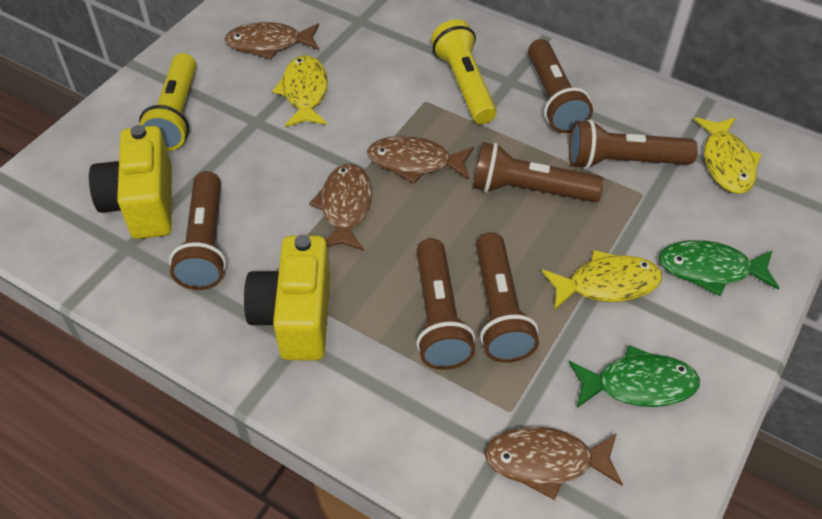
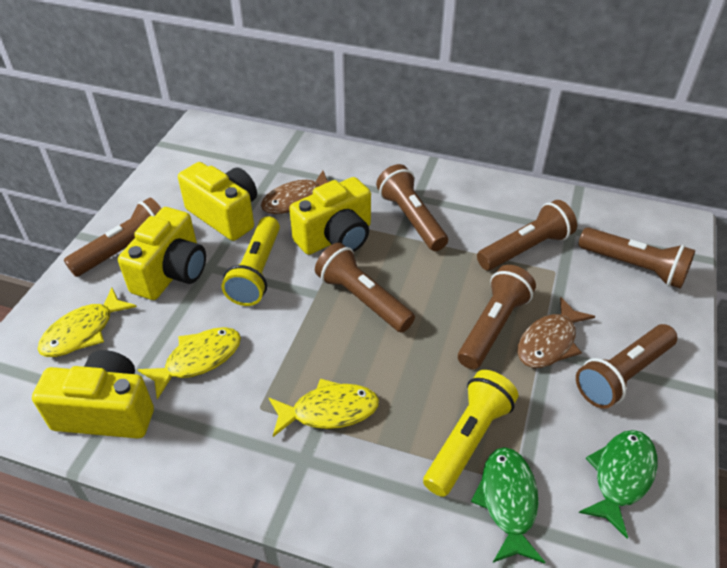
brown fish: 4 -> 2
brown flashlight: 6 -> 7
yellow camera: 2 -> 4

